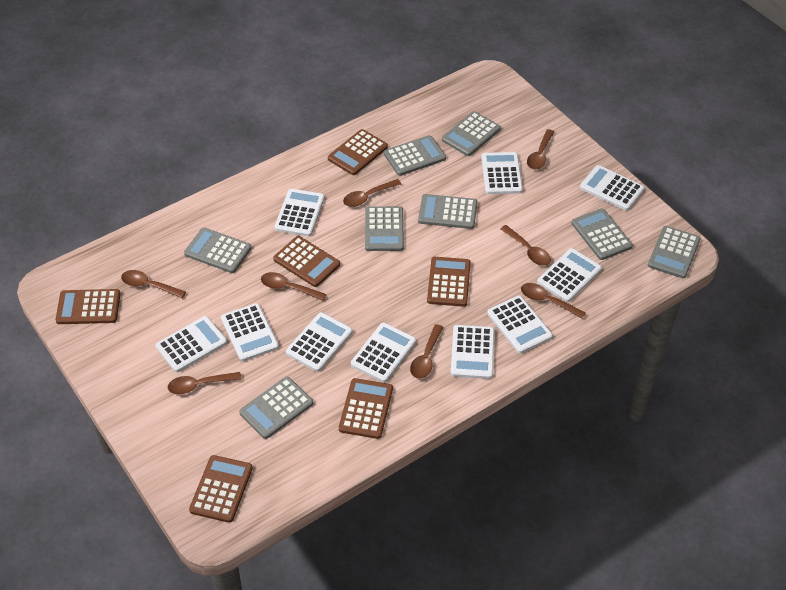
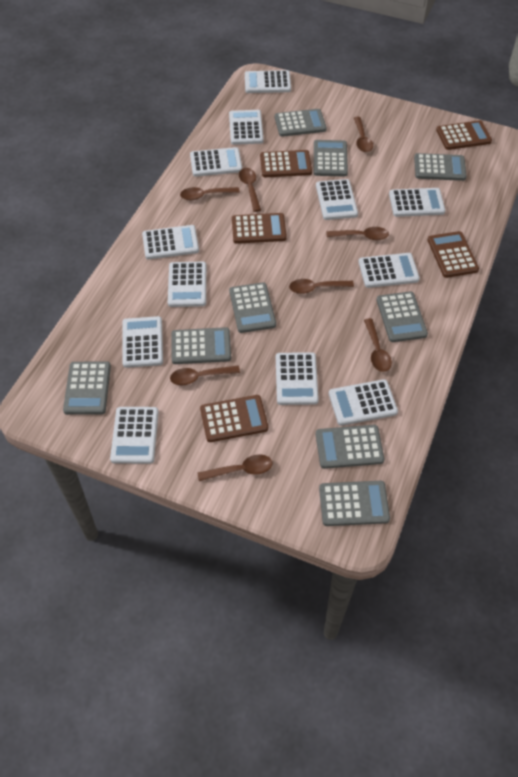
brown calculator: 6 -> 5
grey calculator: 8 -> 9
white calculator: 10 -> 12

